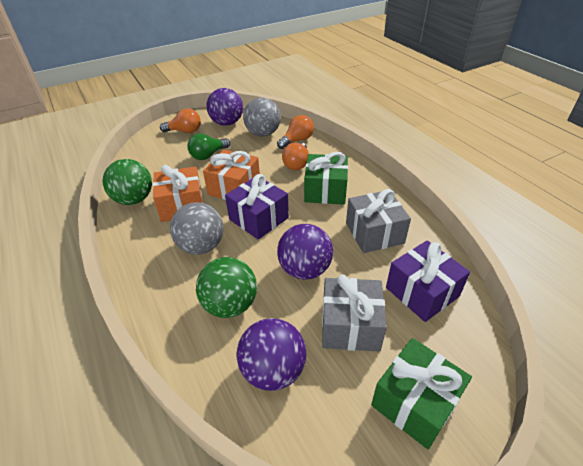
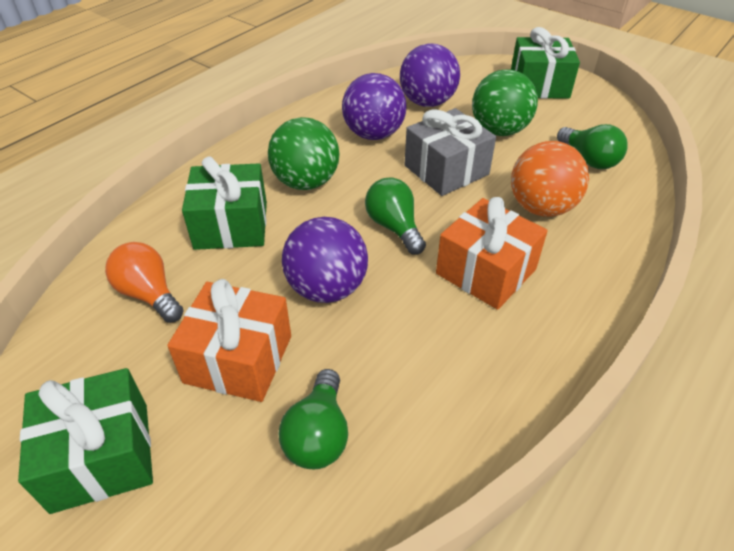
green gift: 2 -> 3
green light bulb: 1 -> 3
grey ball: 2 -> 0
grey gift: 2 -> 1
orange ball: 0 -> 1
orange light bulb: 3 -> 1
purple gift: 2 -> 0

